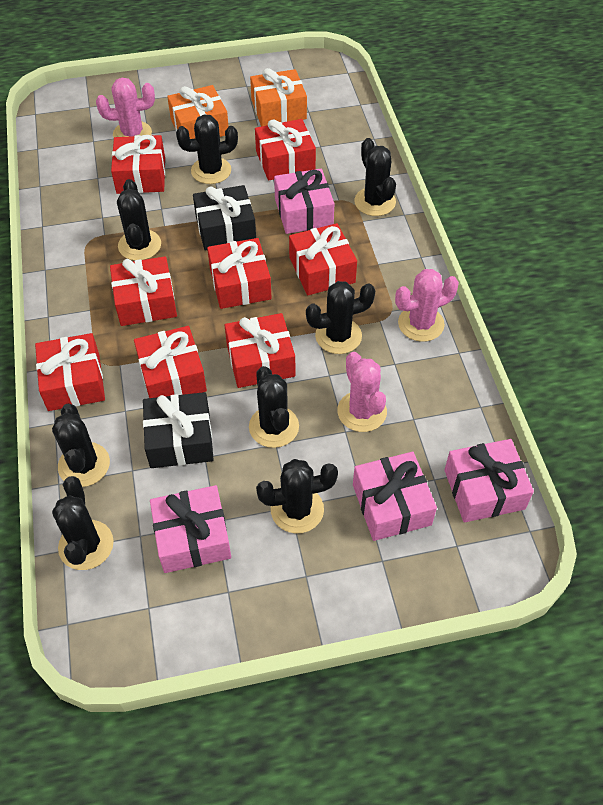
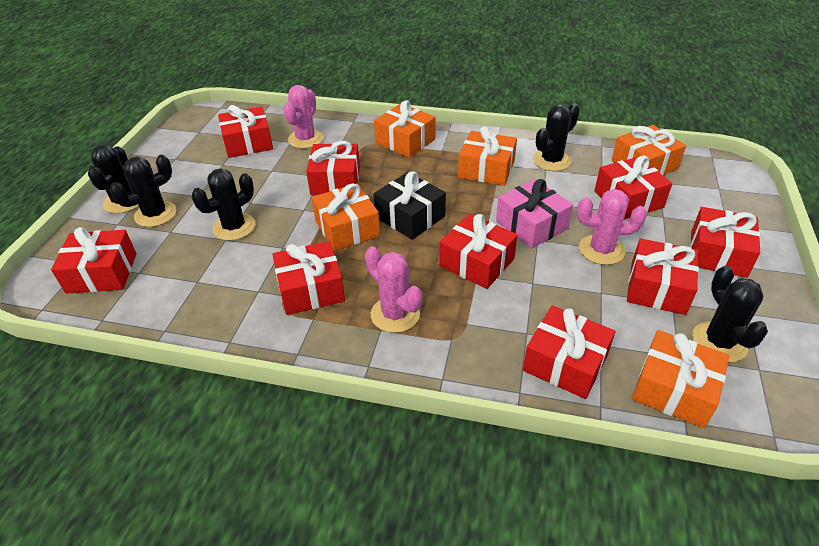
black cactus: 8 -> 5
black gift: 2 -> 1
orange gift: 2 -> 5
pink gift: 4 -> 1
red gift: 8 -> 9

